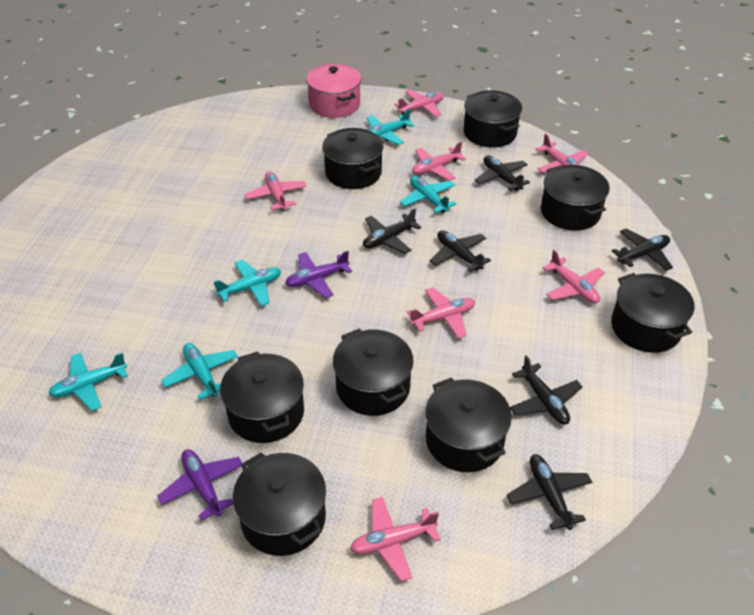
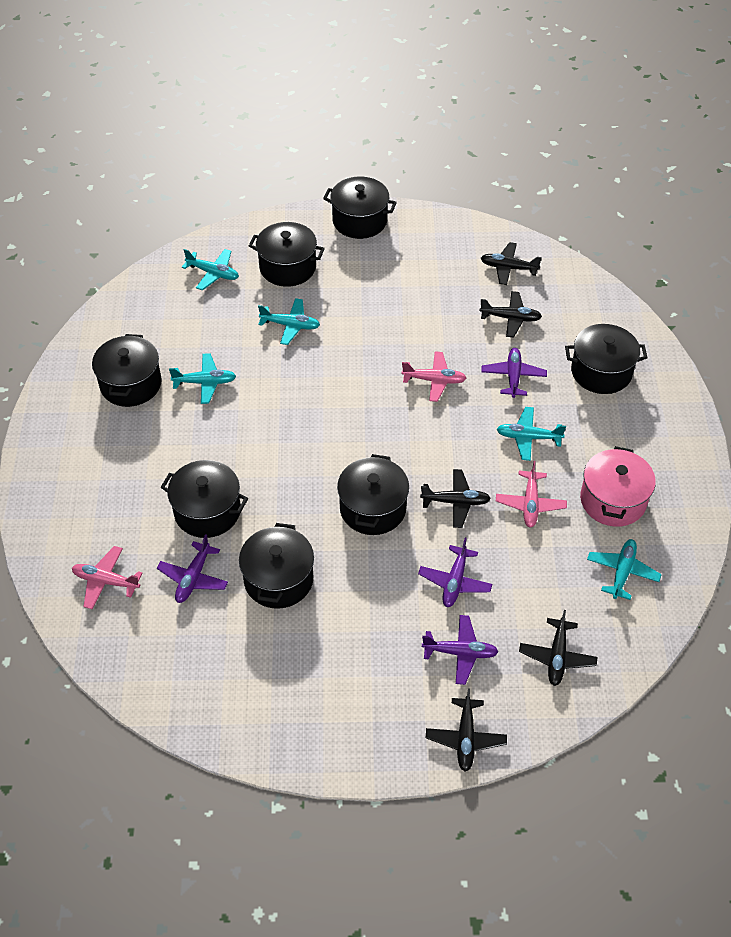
black plane: 6 -> 5
black pot: 8 -> 7
pink plane: 7 -> 3
purple plane: 2 -> 4

